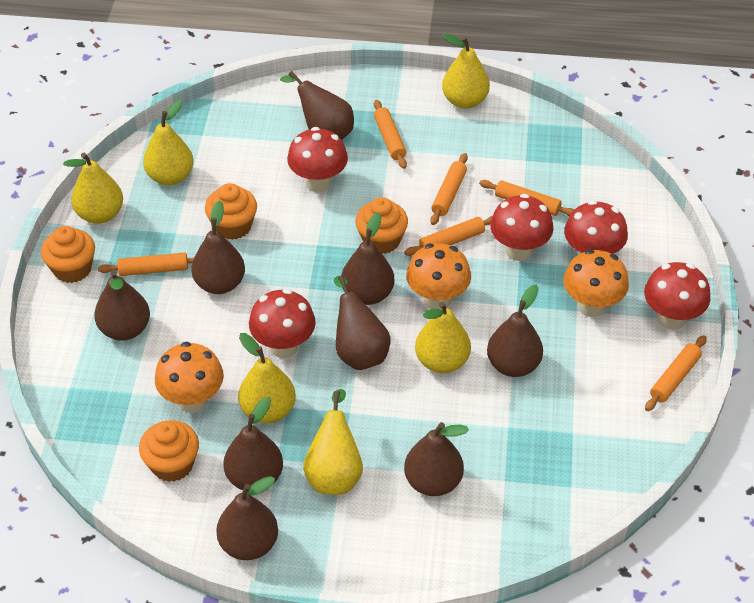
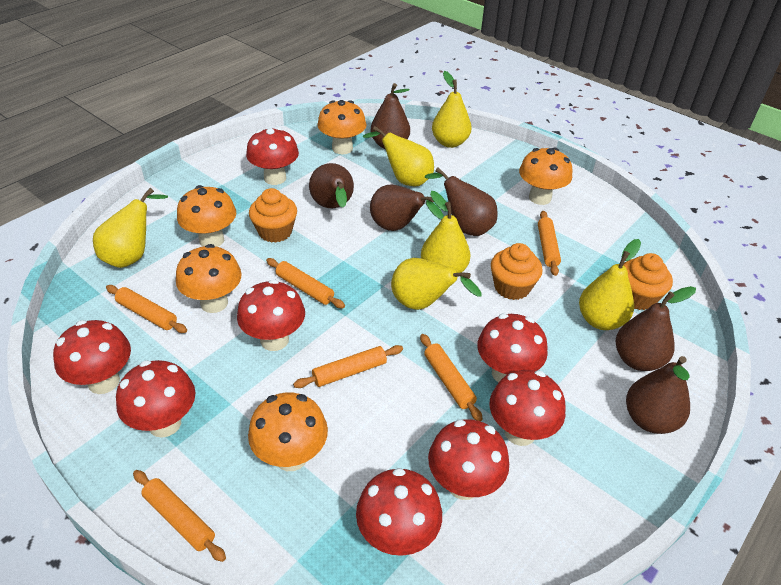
brown pear: 9 -> 6
orange cupcake: 4 -> 3
orange mushroom: 3 -> 5
red mushroom: 5 -> 8

